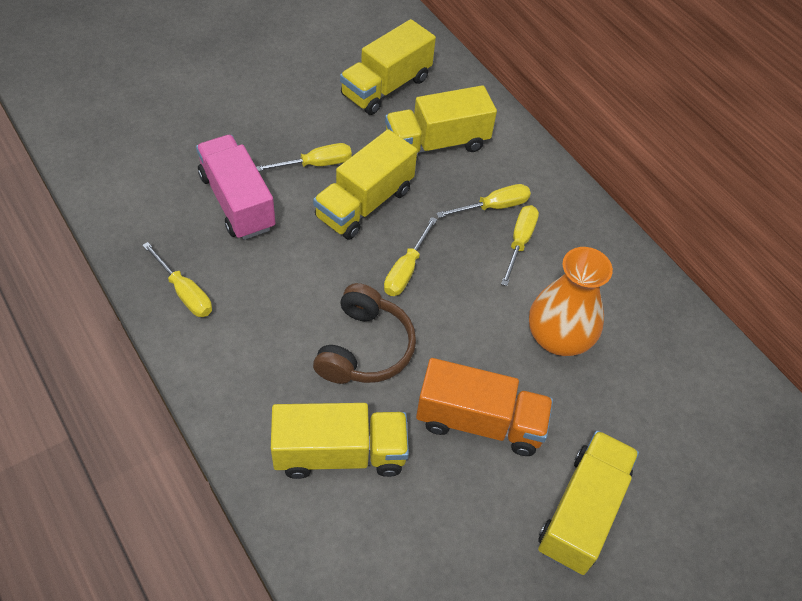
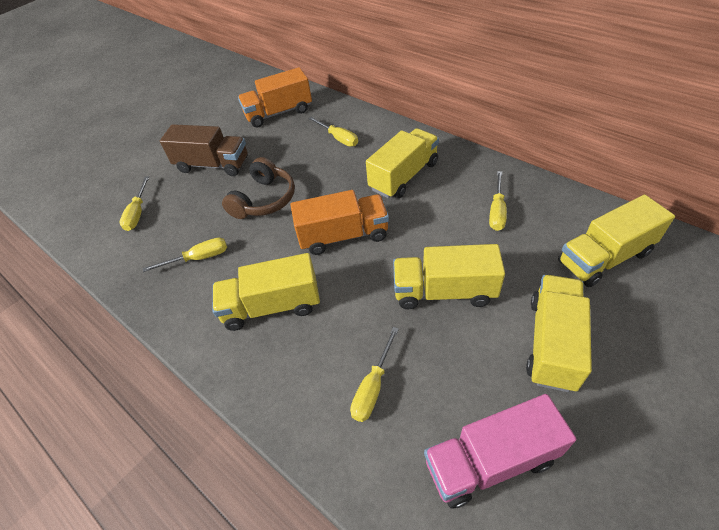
brown truck: 0 -> 1
orange truck: 1 -> 2
orange vase: 1 -> 0

